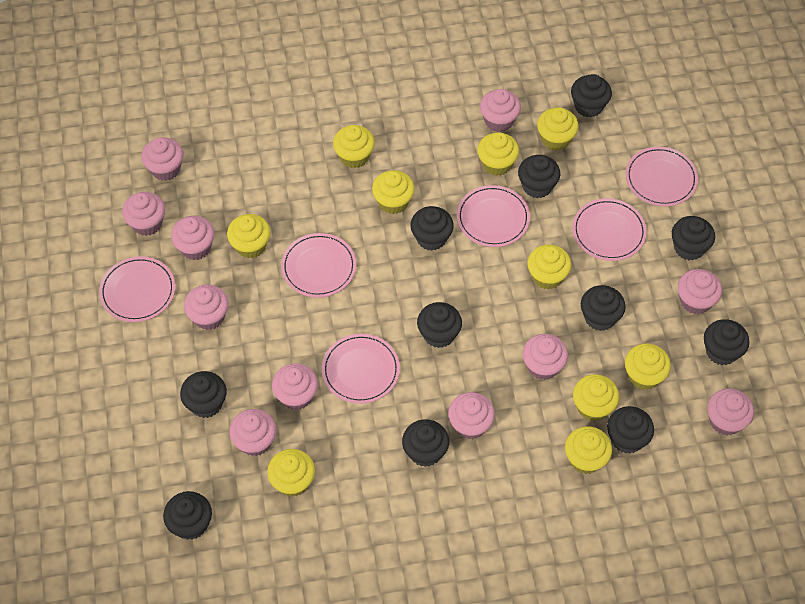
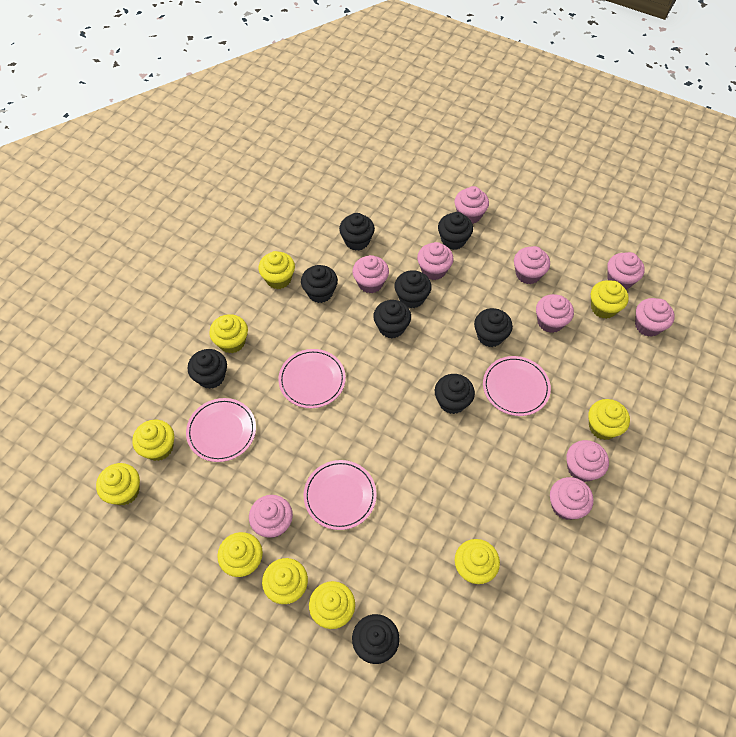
black cupcake: 11 -> 9
pink cupcake: 11 -> 10
pink plate: 6 -> 4

